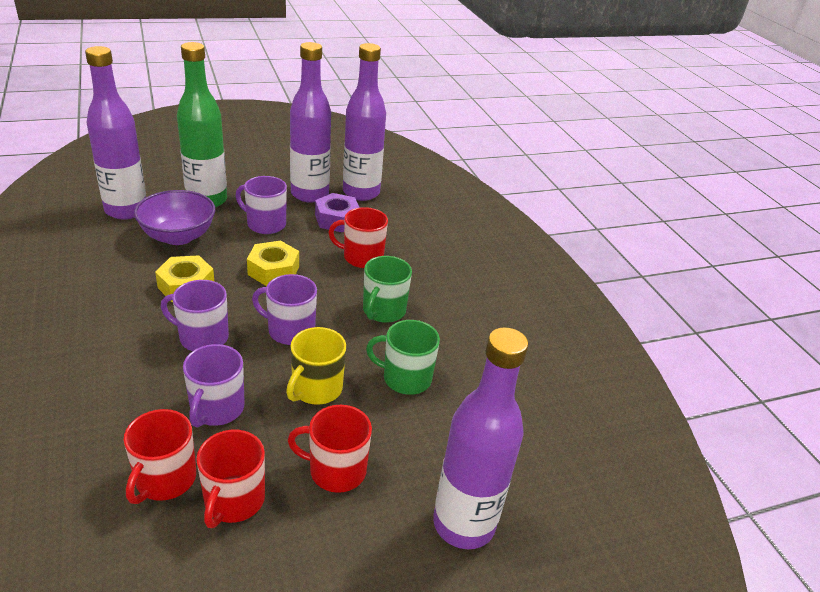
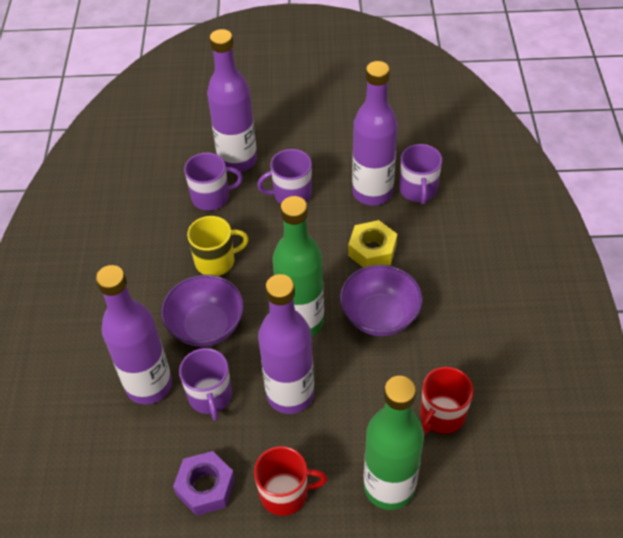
green bottle: 1 -> 2
green mug: 2 -> 0
purple bowl: 1 -> 2
red mug: 4 -> 2
yellow nut: 2 -> 1

